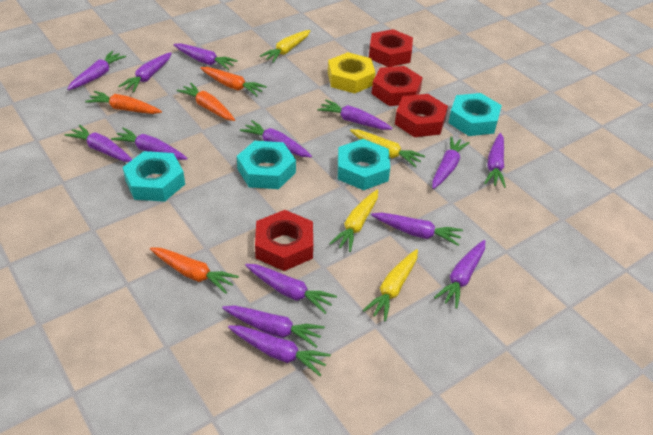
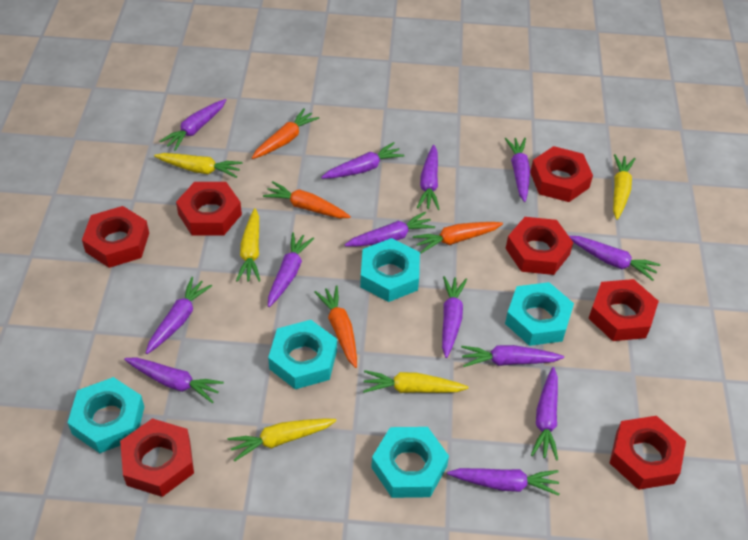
purple carrot: 14 -> 13
red nut: 4 -> 7
turquoise nut: 4 -> 5
yellow carrot: 4 -> 5
yellow nut: 1 -> 0

